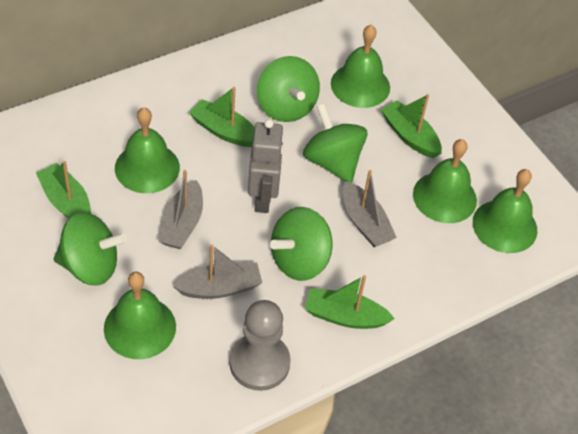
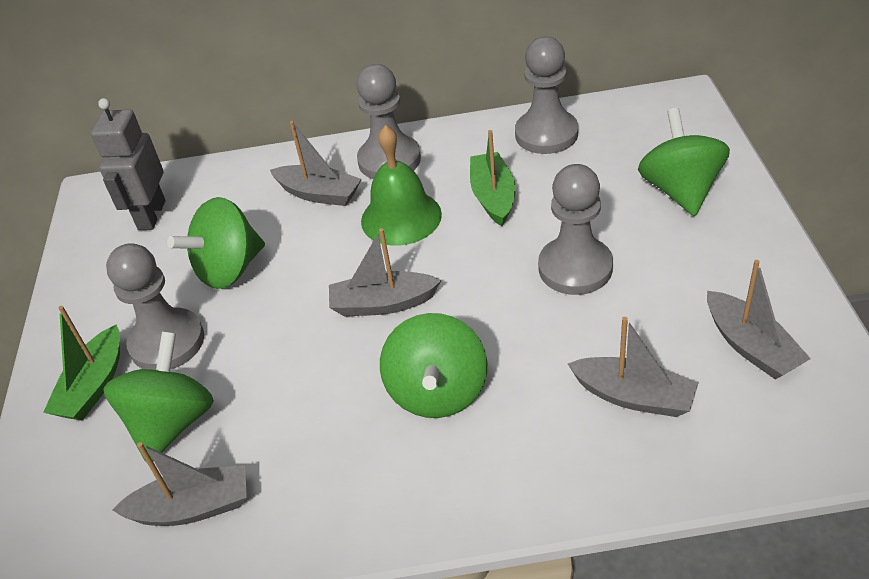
green bell: 5 -> 1
green boat: 4 -> 2
grey boat: 3 -> 5
grey pawn: 1 -> 4

